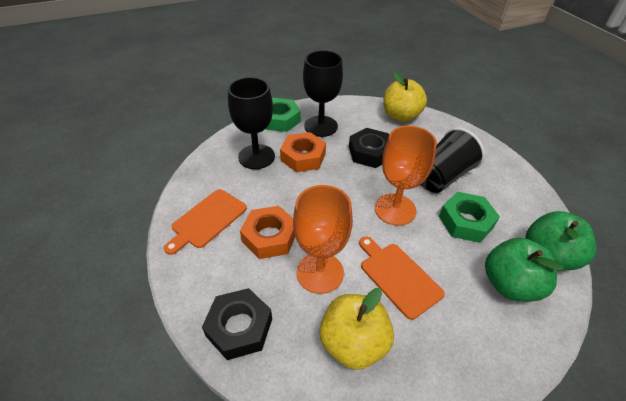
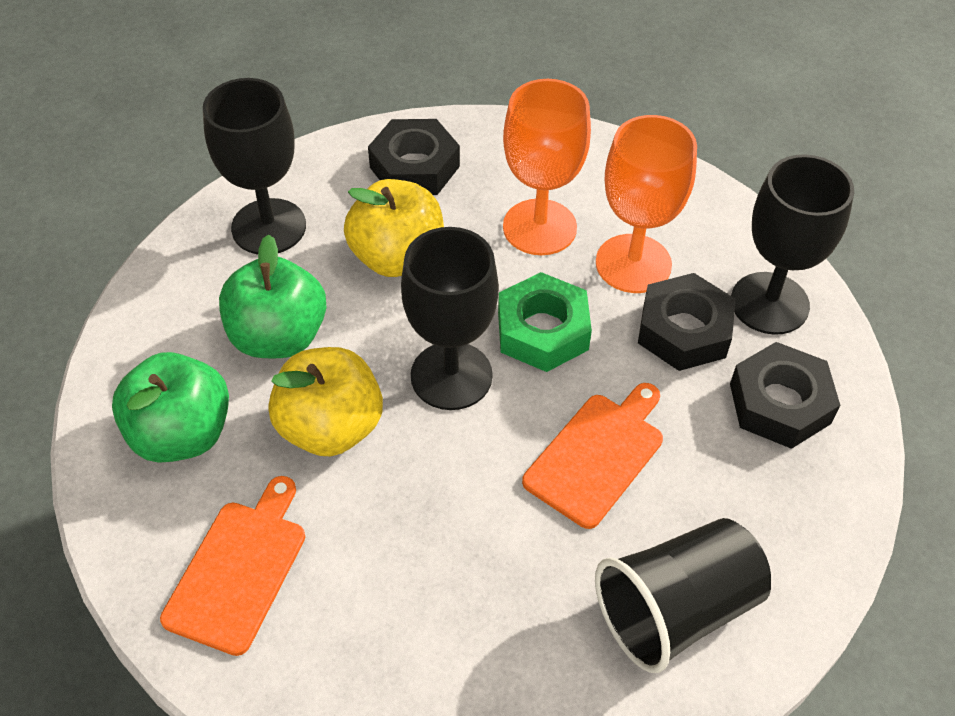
black goblet: 2 -> 3
black nut: 2 -> 3
green nut: 2 -> 1
orange nut: 2 -> 0

